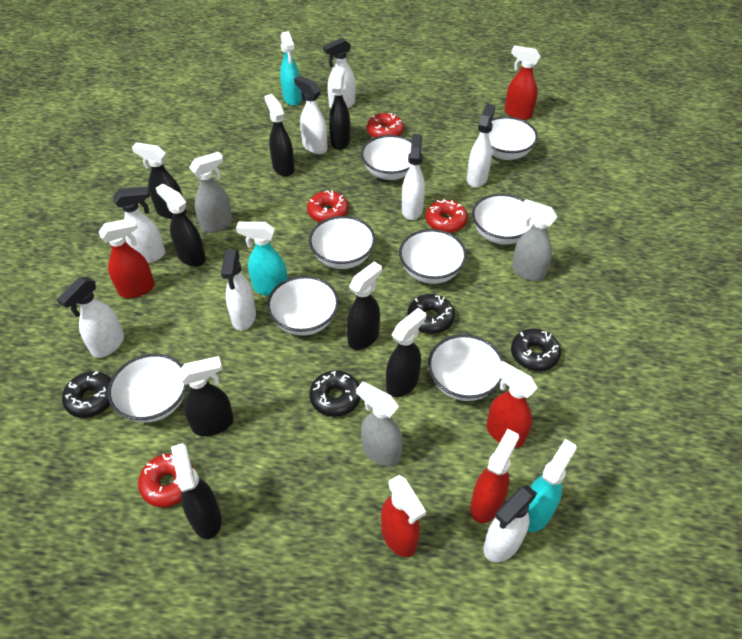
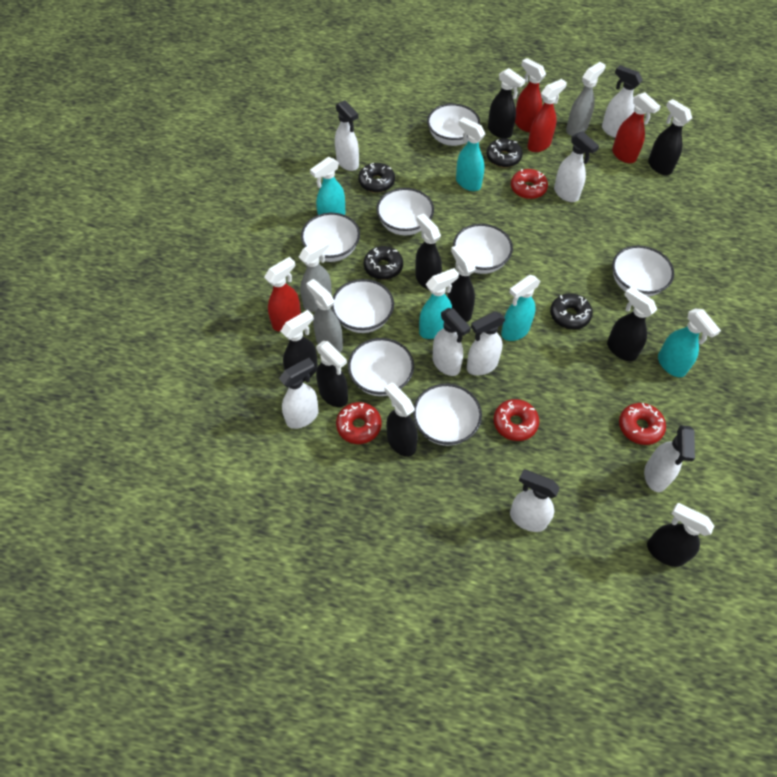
black spray bottle: 8 -> 9
red spray bottle: 5 -> 4
turquoise spray bottle: 3 -> 5

